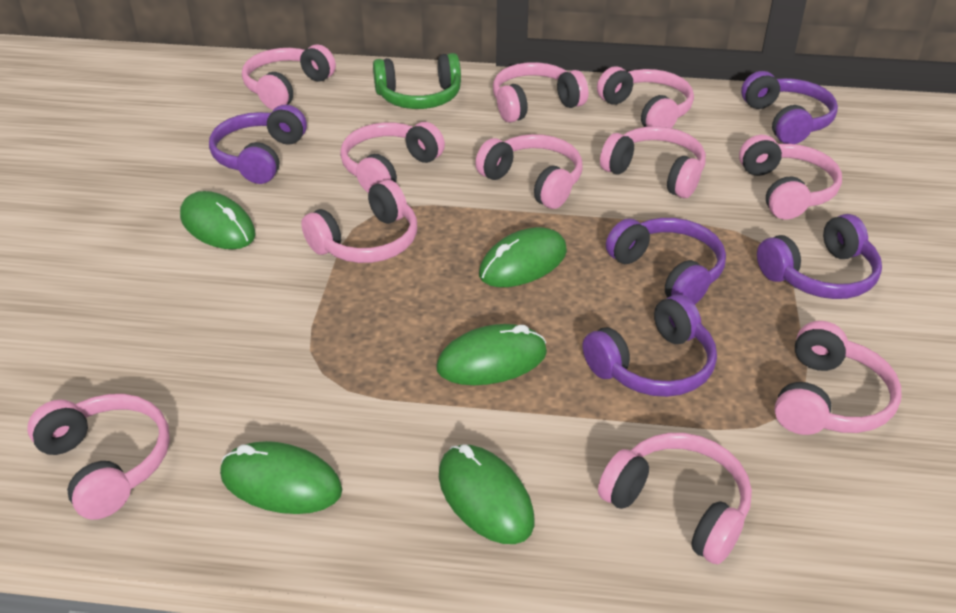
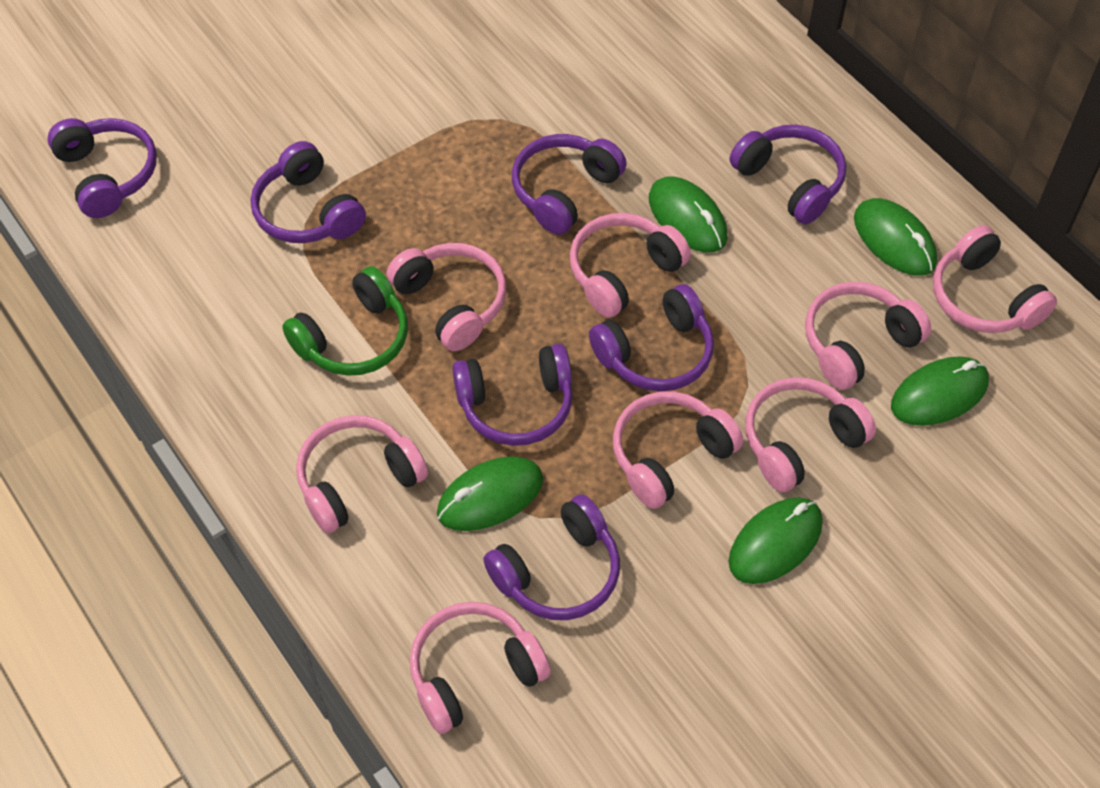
pink headphones: 11 -> 8
purple headphones: 5 -> 7

